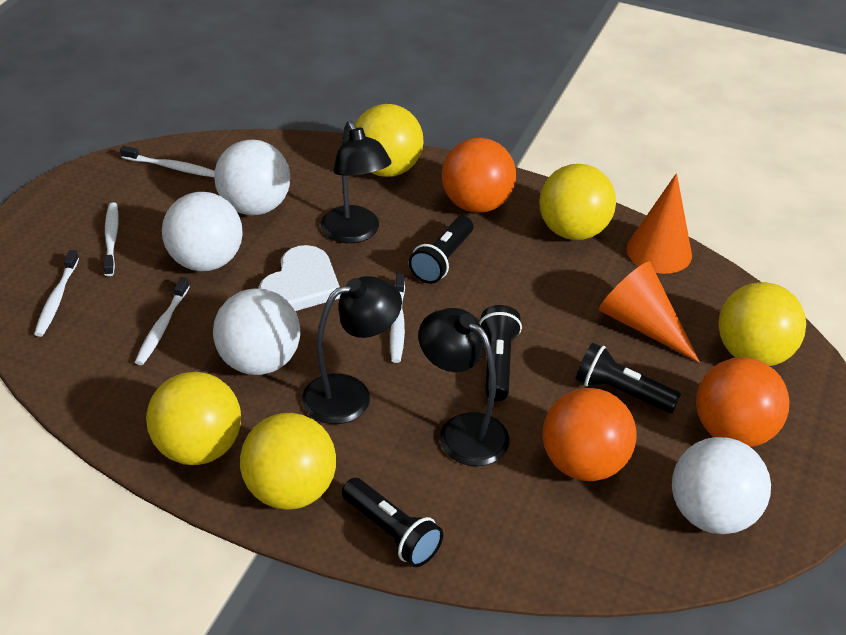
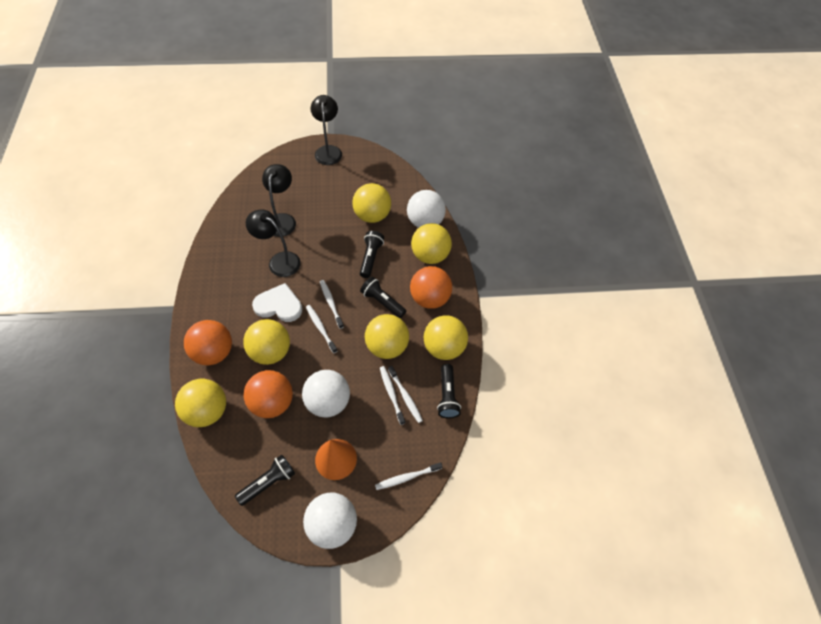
orange cone: 2 -> 1
white ball: 4 -> 3
yellow ball: 5 -> 6

